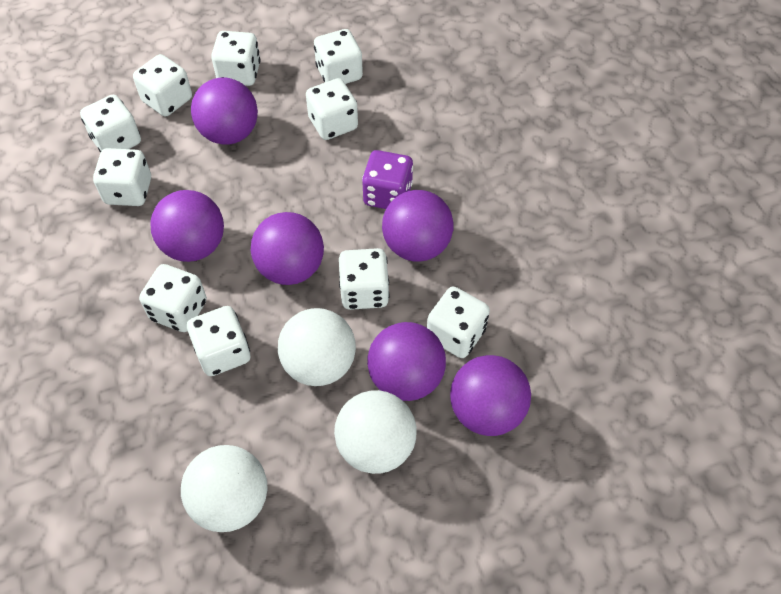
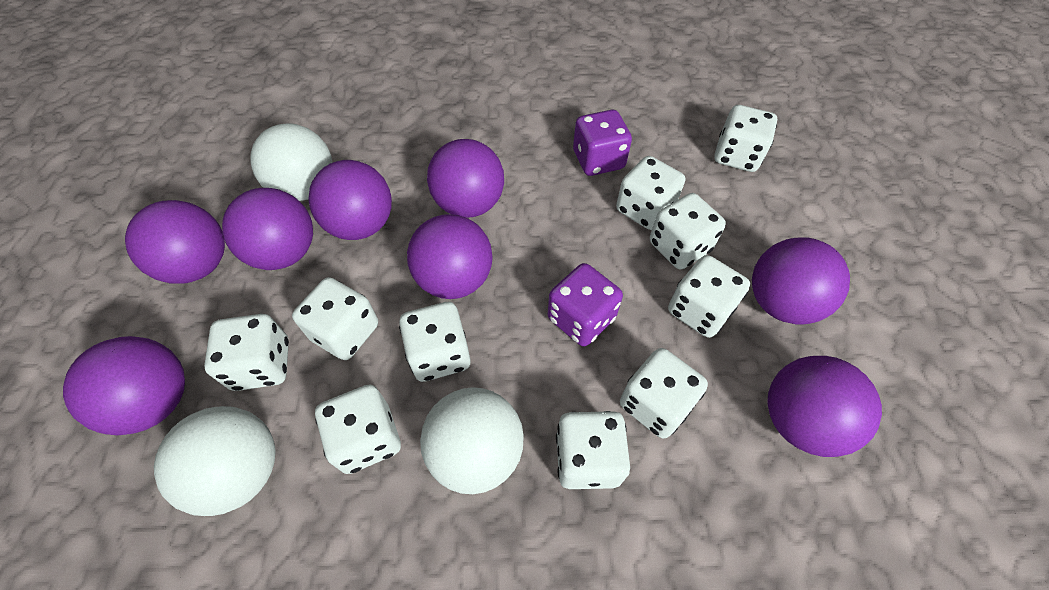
purple ball: 6 -> 8
purple dice: 1 -> 2

